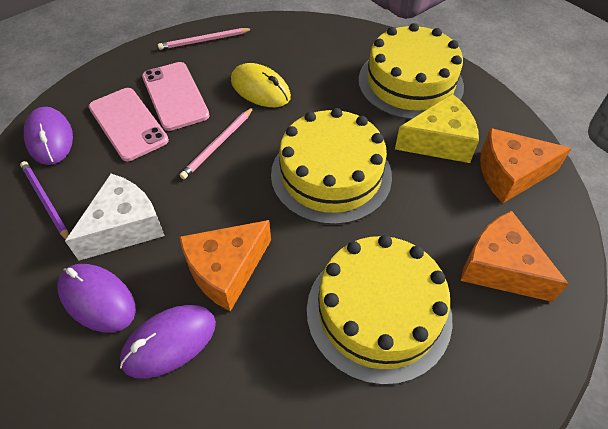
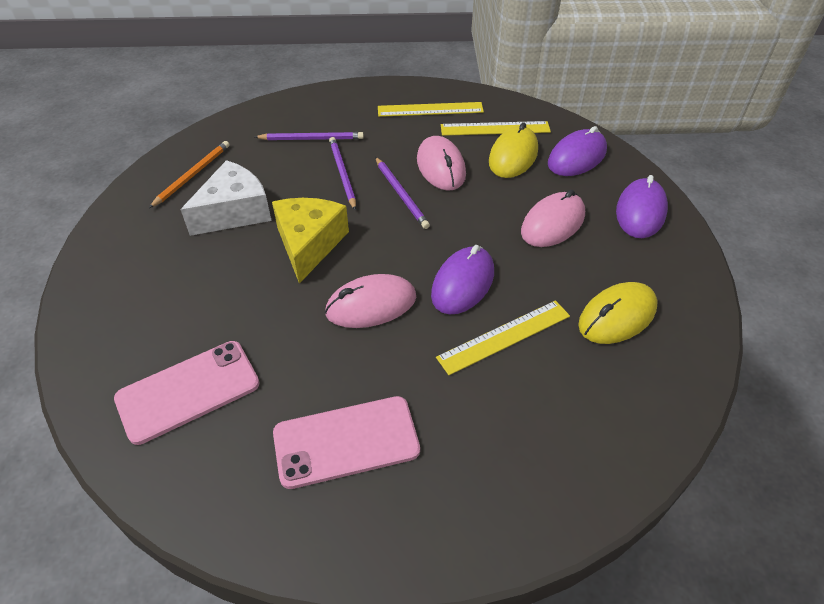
orange cheese: 3 -> 0
orange pencil: 0 -> 1
pink mouse: 0 -> 3
pink pencil: 2 -> 0
purple pencil: 1 -> 3
yellow cake: 3 -> 0
yellow mouse: 1 -> 2
yellow ruler: 0 -> 3

